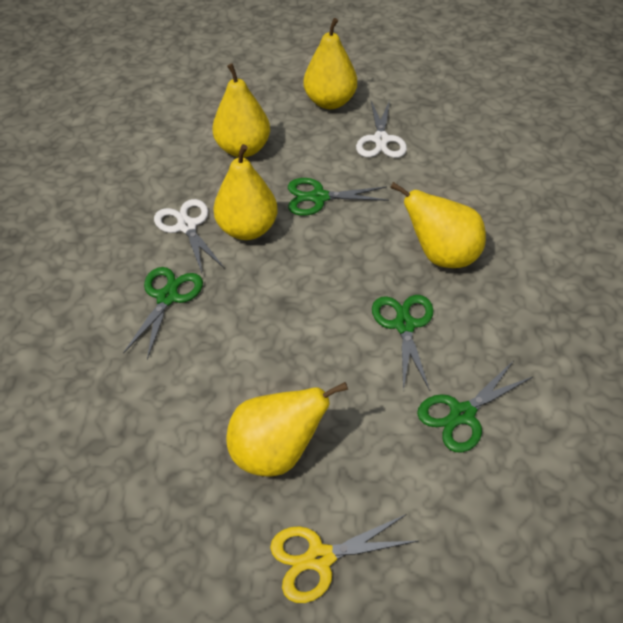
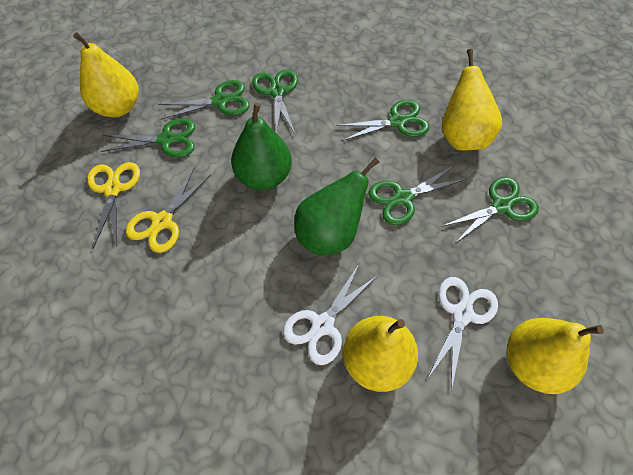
green pear: 0 -> 2
green scissors: 4 -> 6
yellow pear: 5 -> 4
yellow scissors: 1 -> 2

